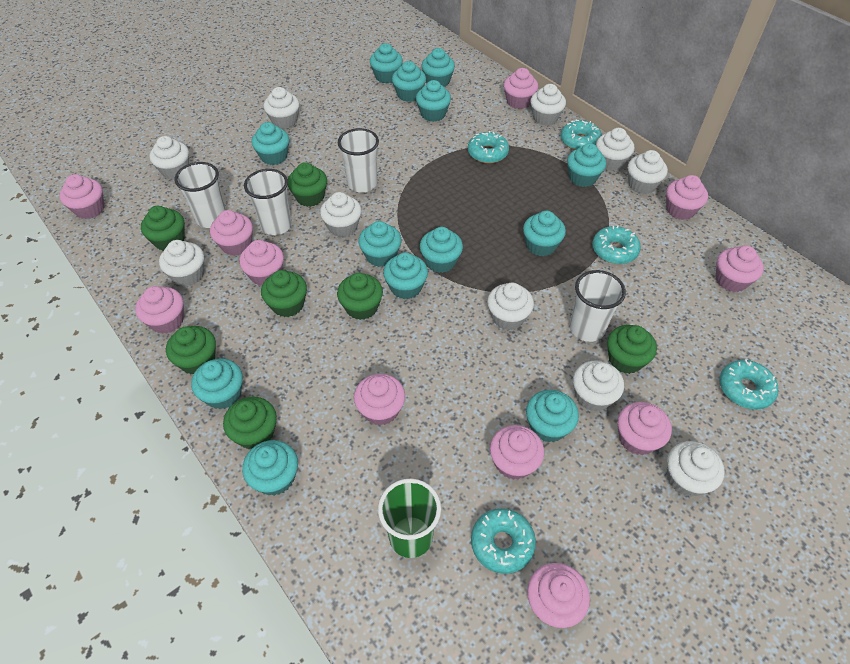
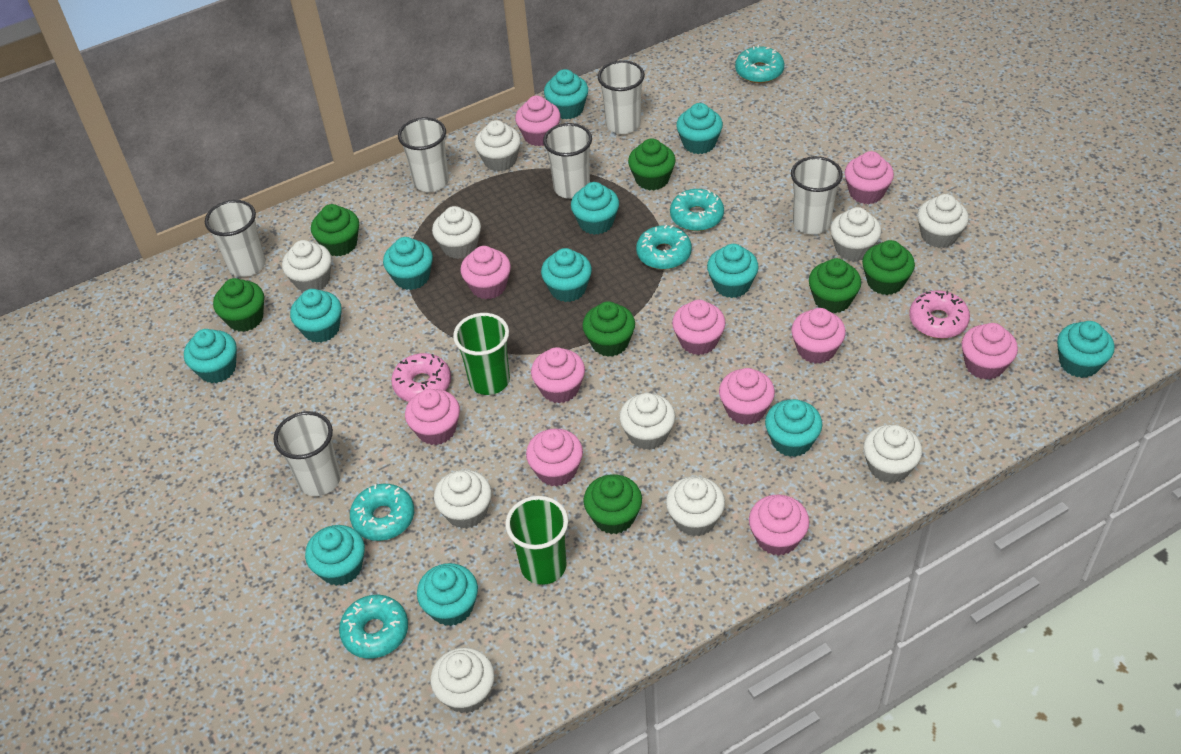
green cup: 1 -> 2
pink donut: 0 -> 2
turquoise cupcake: 13 -> 12
white cup: 4 -> 6

